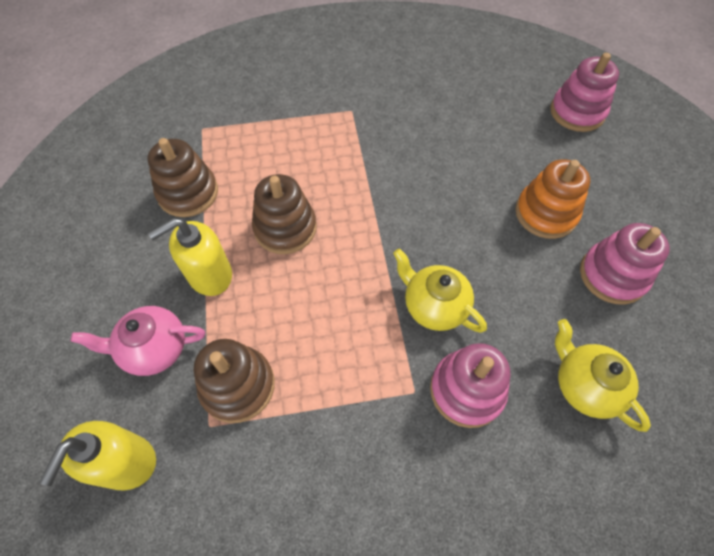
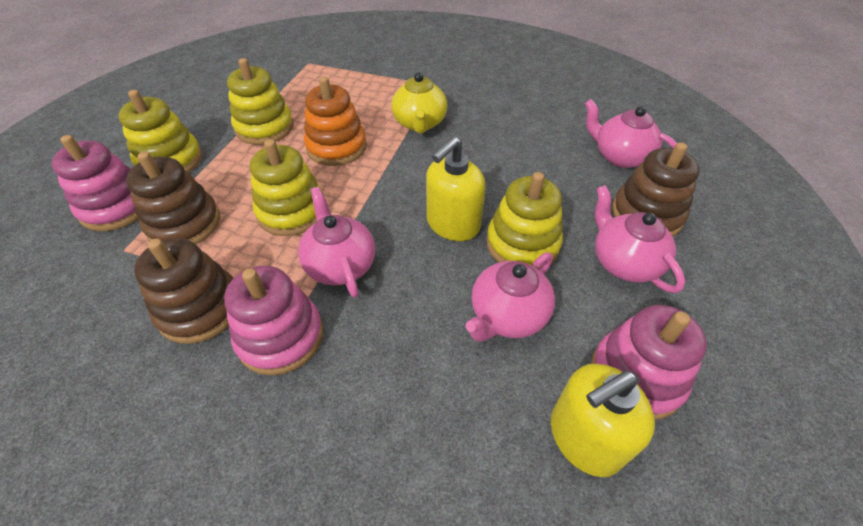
pink teapot: 1 -> 4
yellow stacking toy: 0 -> 4
yellow teapot: 2 -> 1

